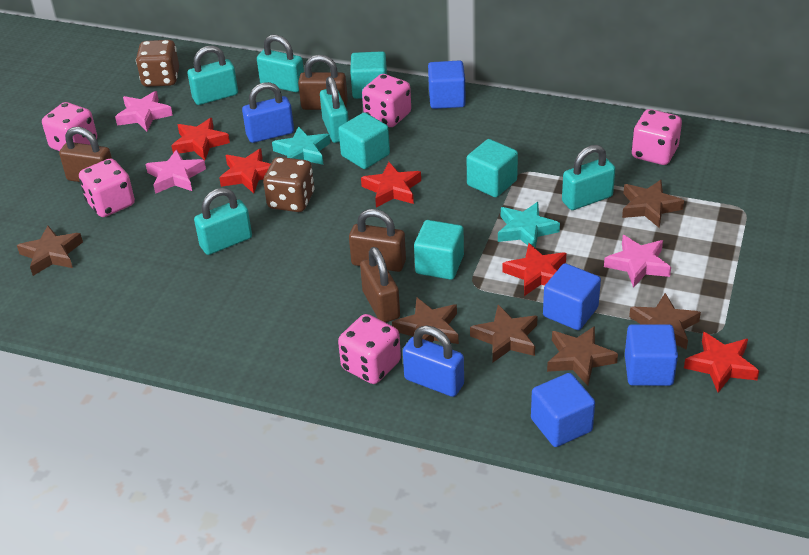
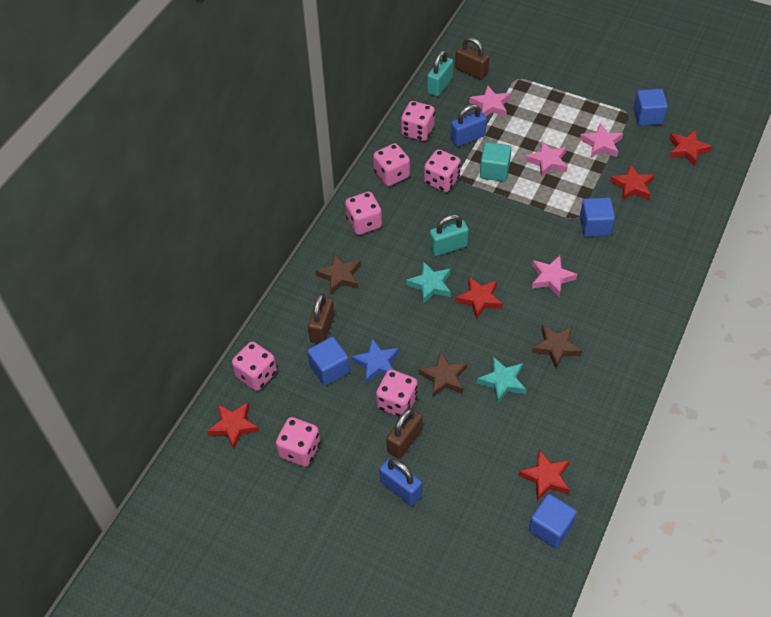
blue star: 0 -> 1
brown dice: 2 -> 0
brown padlock: 4 -> 3
brown star: 6 -> 3
pink dice: 5 -> 7
pink star: 3 -> 4
turquoise cube: 4 -> 1
turquoise padlock: 5 -> 2

